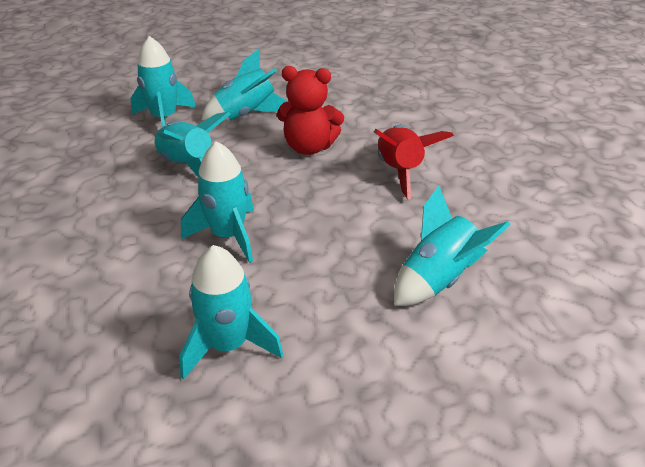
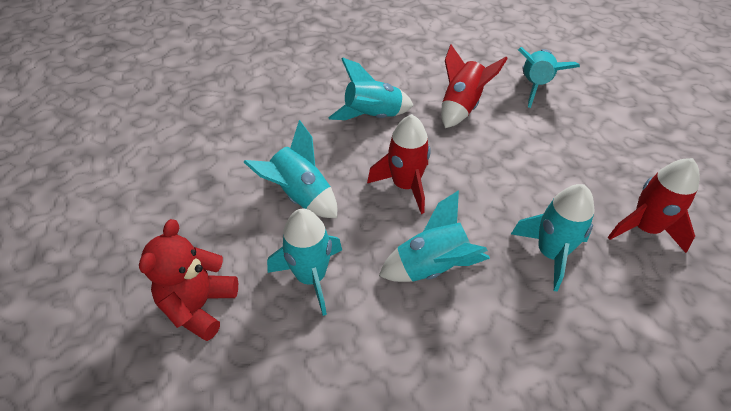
red rocket: 1 -> 3

